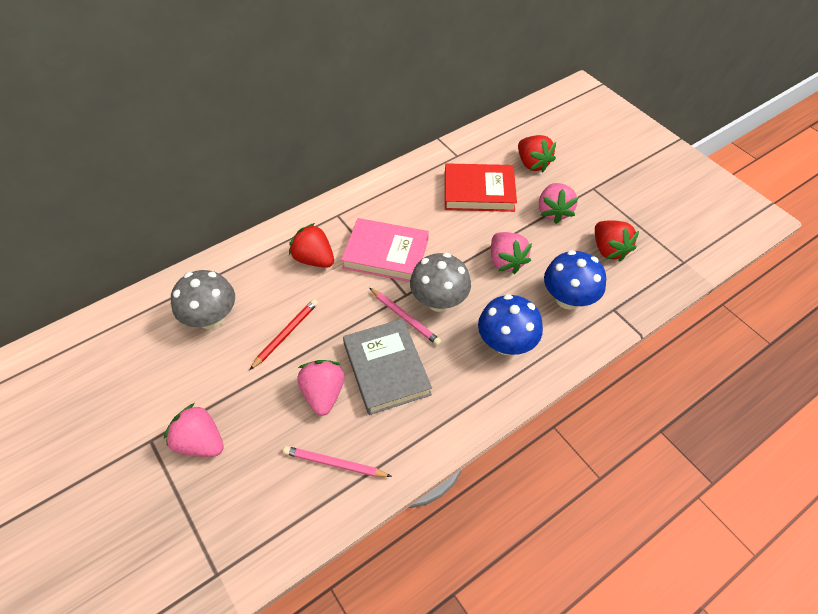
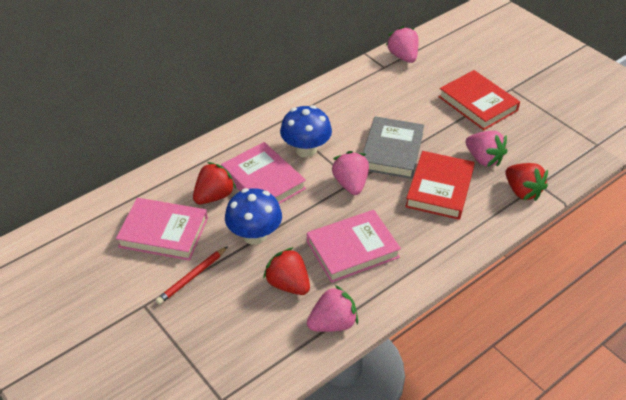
grey mushroom: 2 -> 0
pink book: 1 -> 3
pink pencil: 2 -> 0
red book: 1 -> 2

